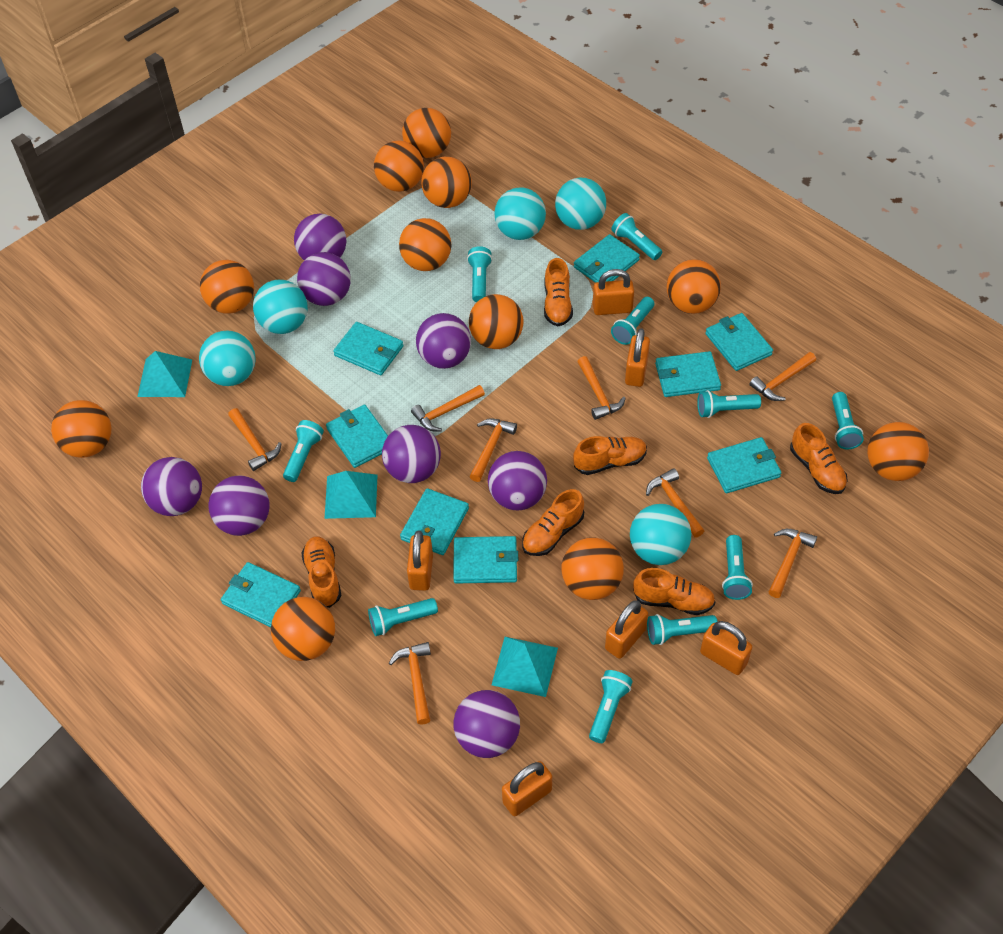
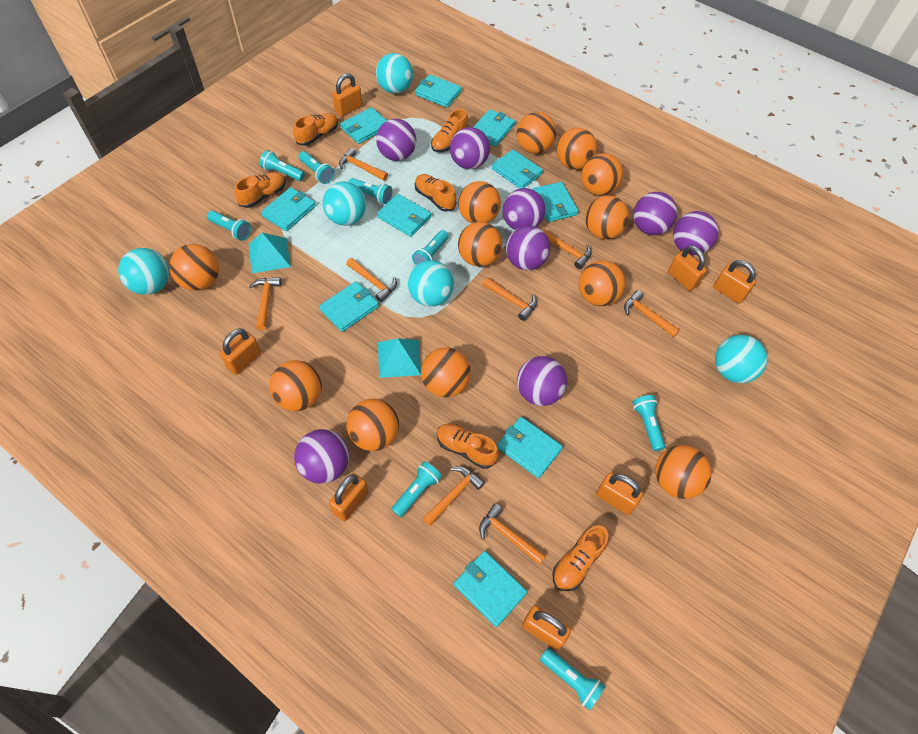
orange ball: 11 -> 12
orange padlock: 6 -> 7
turquoise flashlight: 10 -> 8
turquoise pyramid: 3 -> 2
turquoise wallet: 9 -> 10

